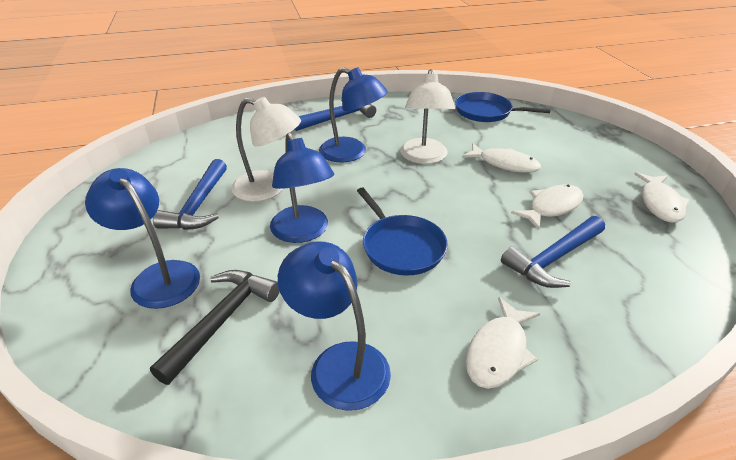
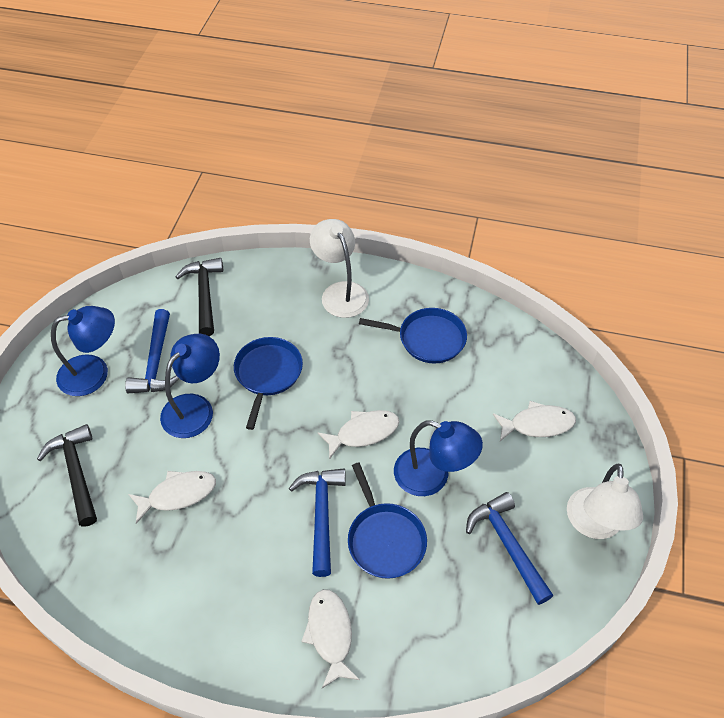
black hammer: 1 -> 2
blue lamp: 4 -> 3
blue pan: 2 -> 3

